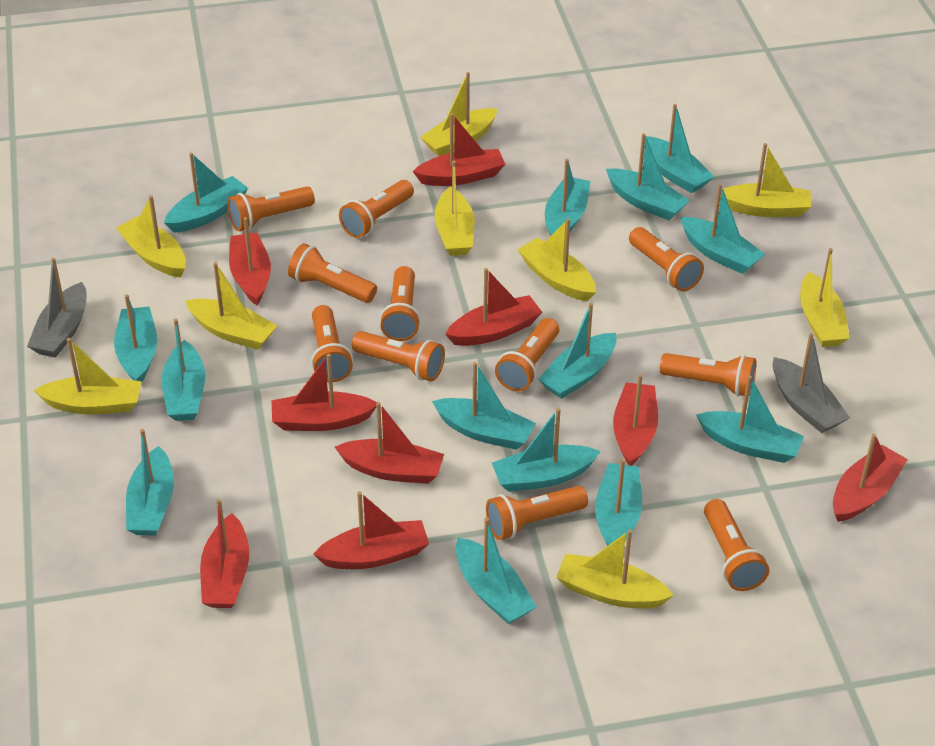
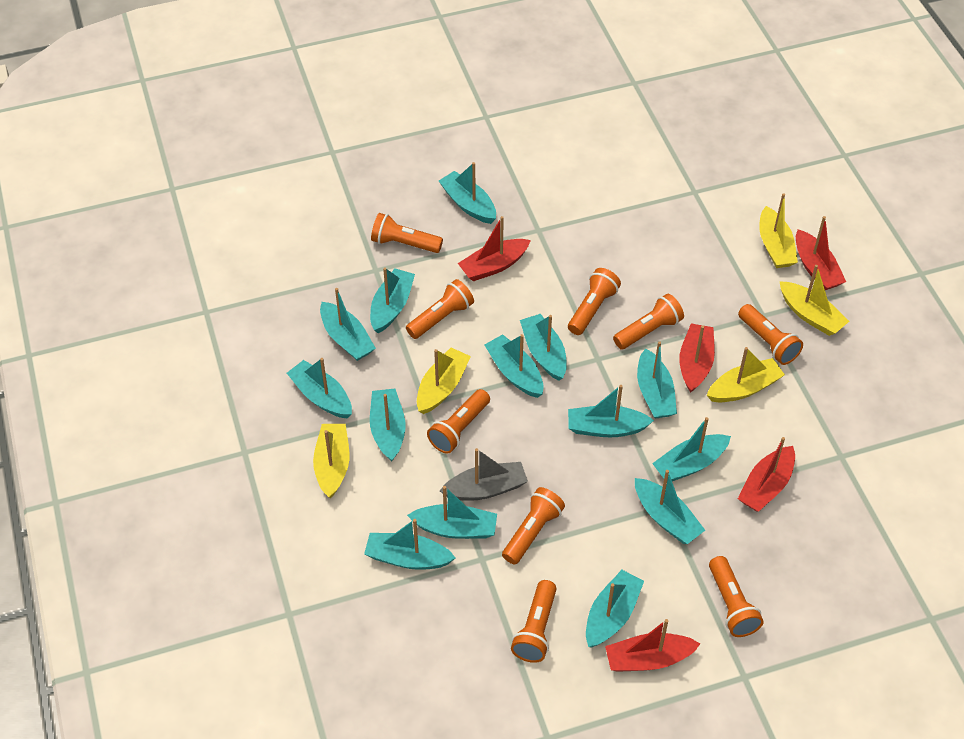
grey boat: 2 -> 1
orange flashlight: 11 -> 9
red boat: 9 -> 5
yellow boat: 9 -> 5

